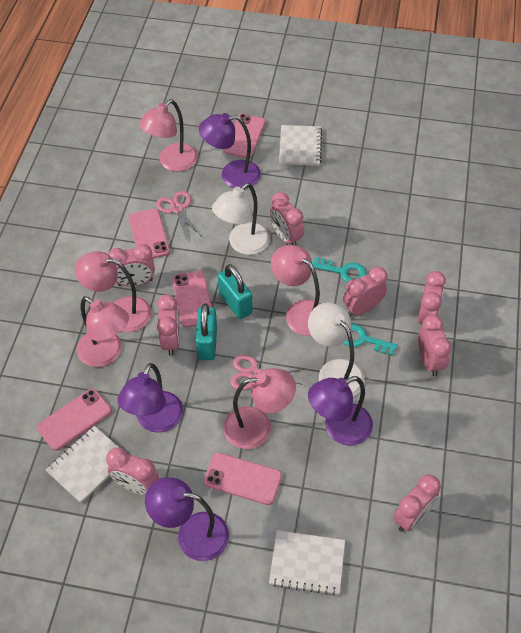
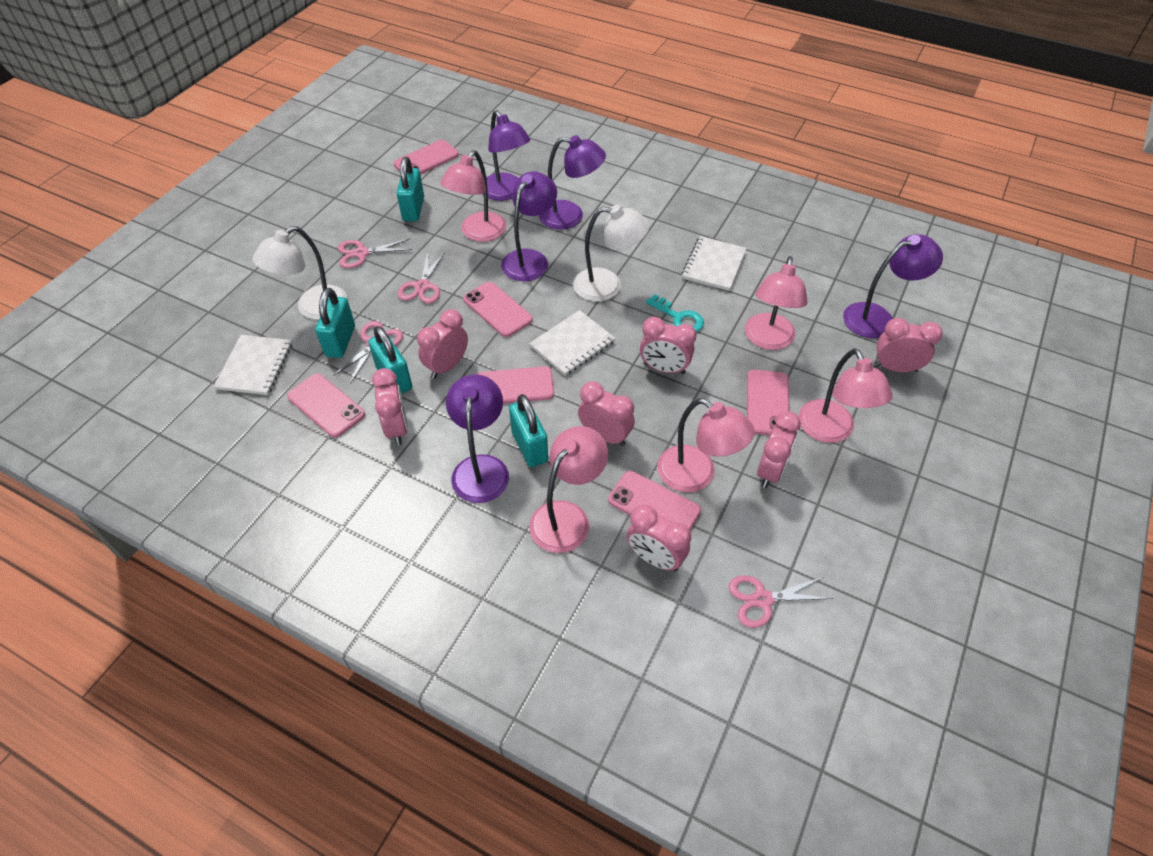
pink clock: 8 -> 7
pink phone: 5 -> 6
pink scissors: 2 -> 4
purple lamp: 4 -> 5
turquoise key: 2 -> 1
turquoise padlock: 2 -> 4

